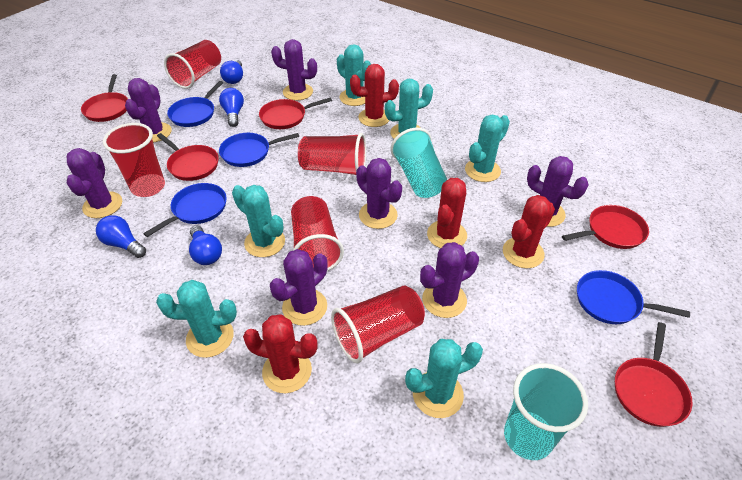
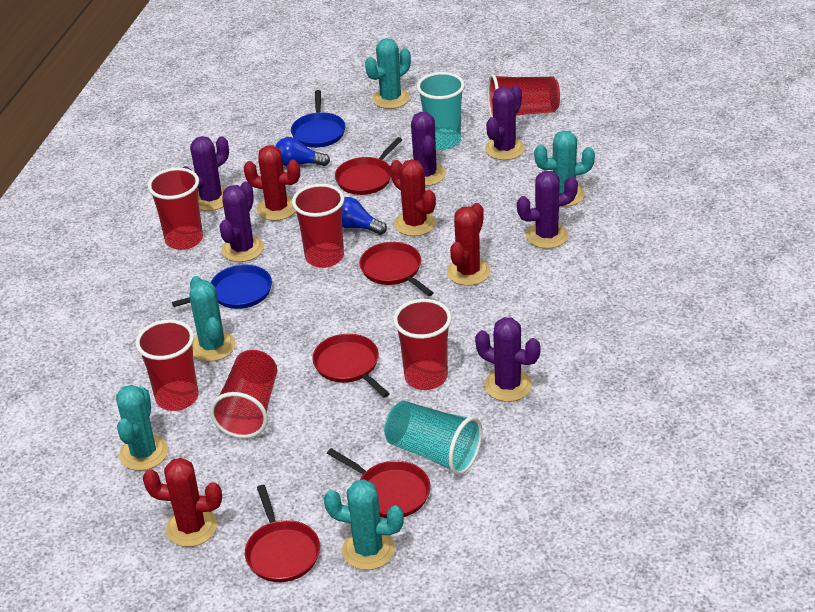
blue light bulb: 4 -> 2
blue pan: 4 -> 2
purple cactus: 7 -> 6
red cup: 5 -> 6
turquoise cactus: 6 -> 5

